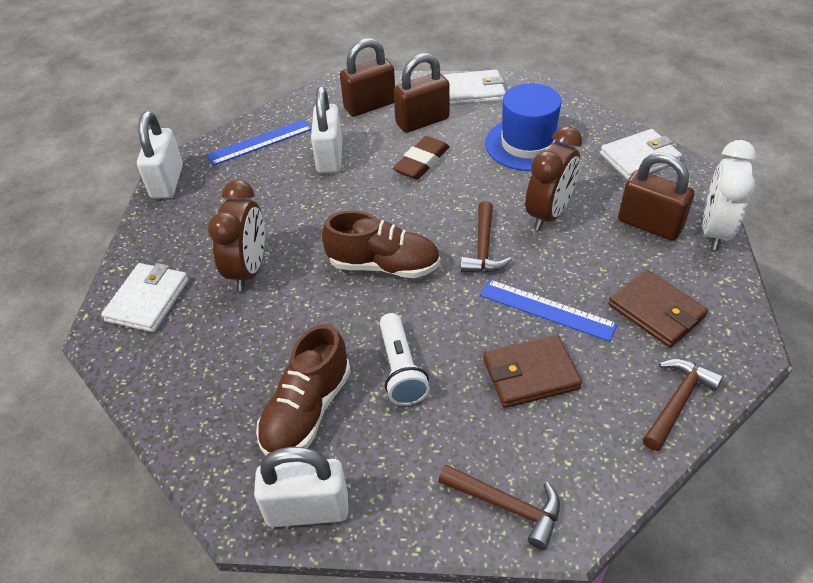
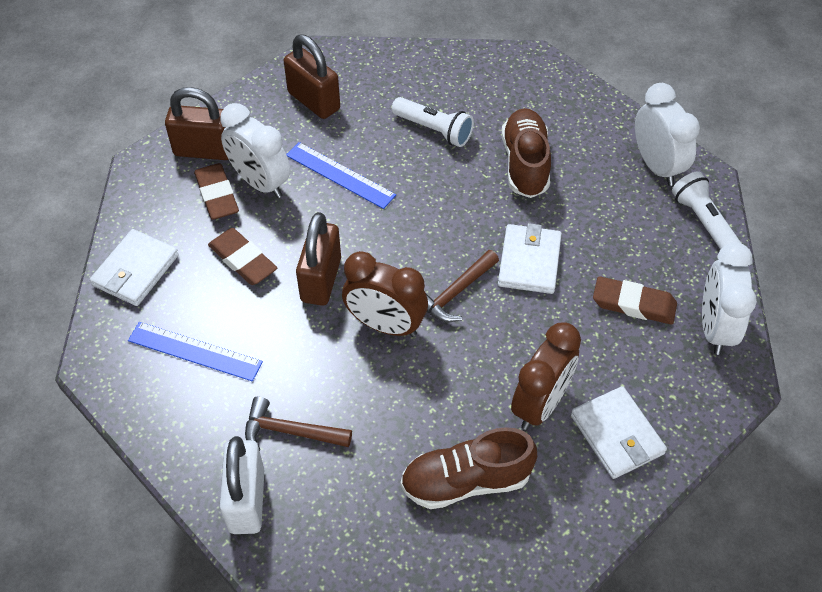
blue hat: 1 -> 0
brown eraser: 1 -> 3
brown hammer: 3 -> 2
brown wallet: 2 -> 0
white clock: 1 -> 3
white flashlight: 1 -> 2
white padlock: 3 -> 1

